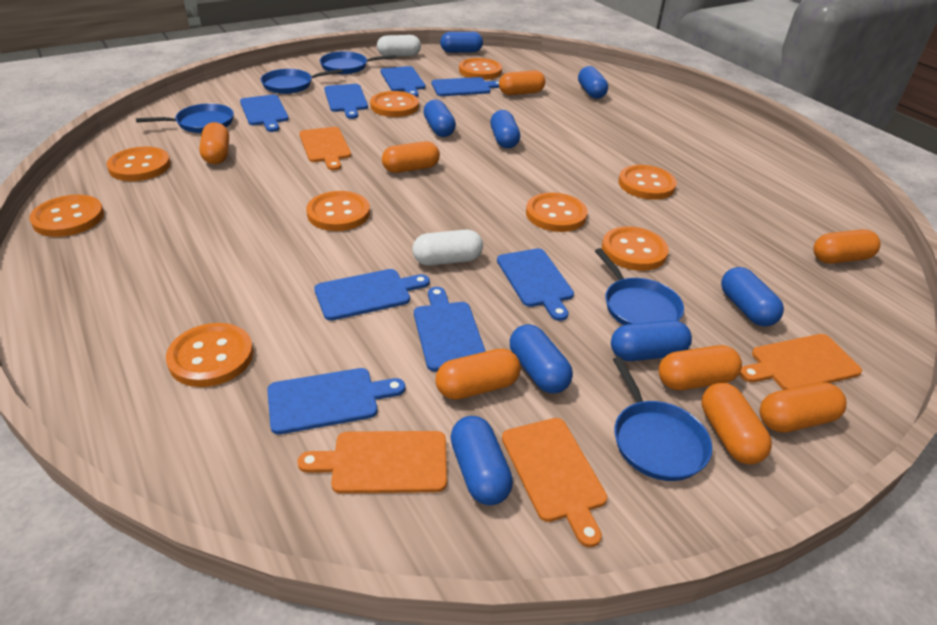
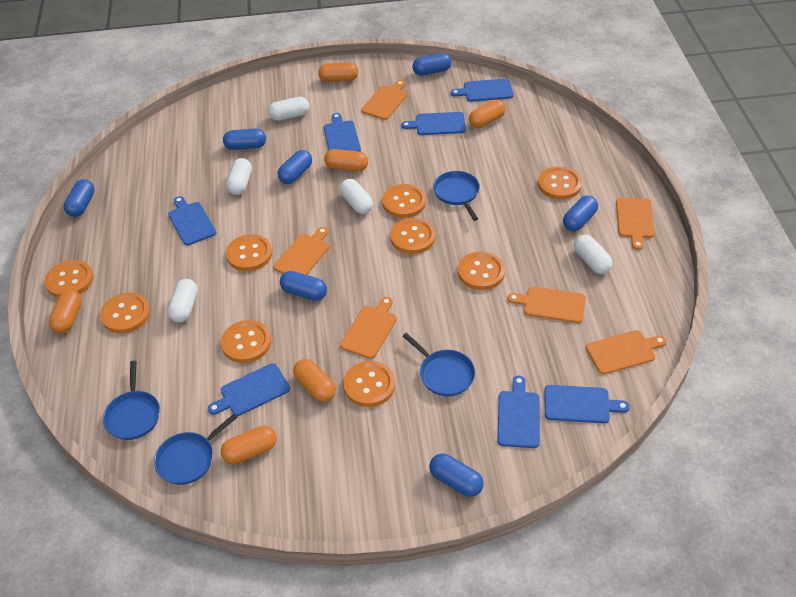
blue capsule: 8 -> 7
blue cutting board: 8 -> 7
blue pan: 5 -> 4
orange capsule: 8 -> 6
orange cutting board: 4 -> 6
white capsule: 2 -> 5

